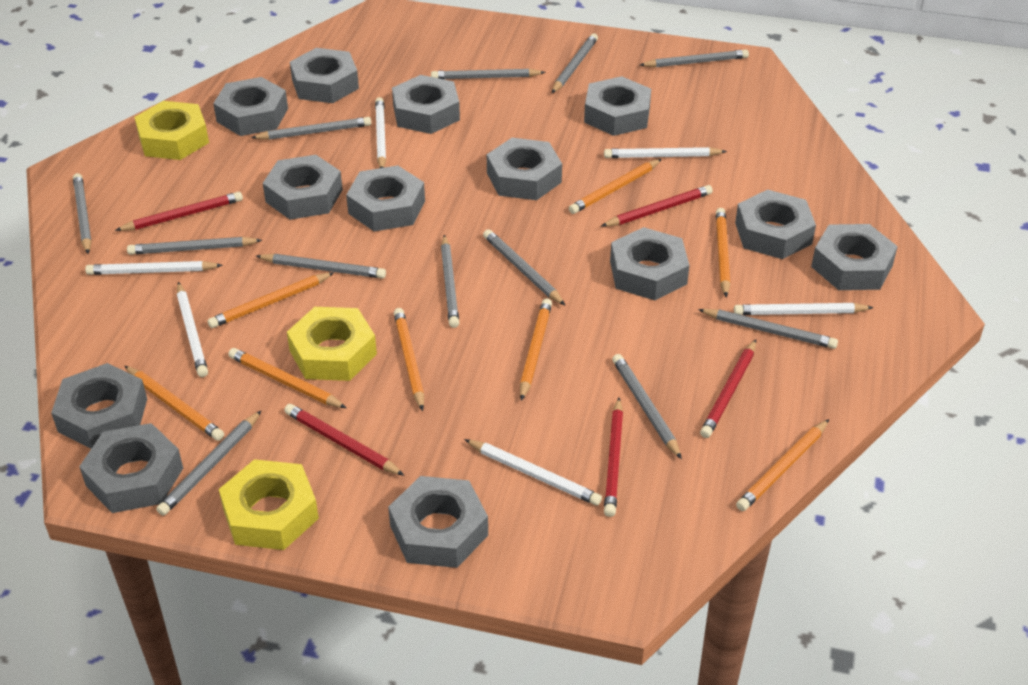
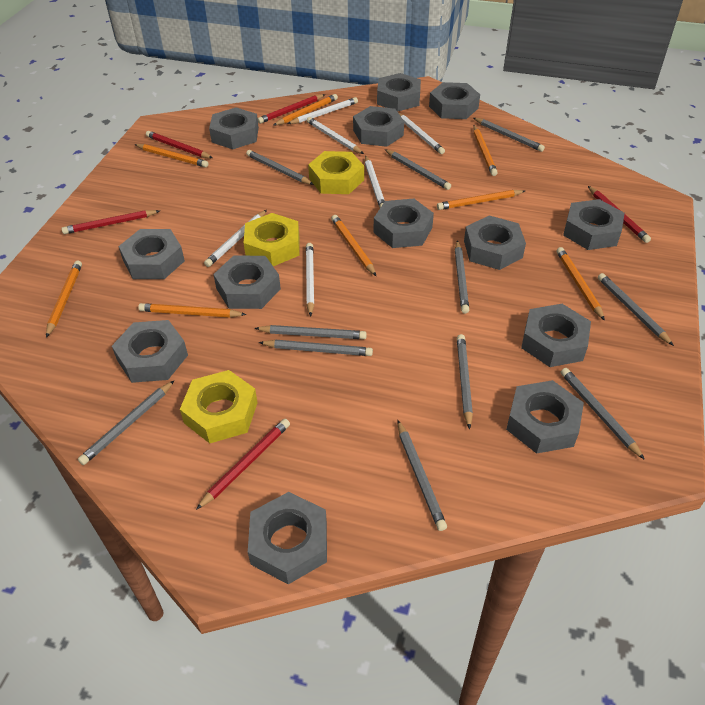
grey pencil: 12 -> 11

